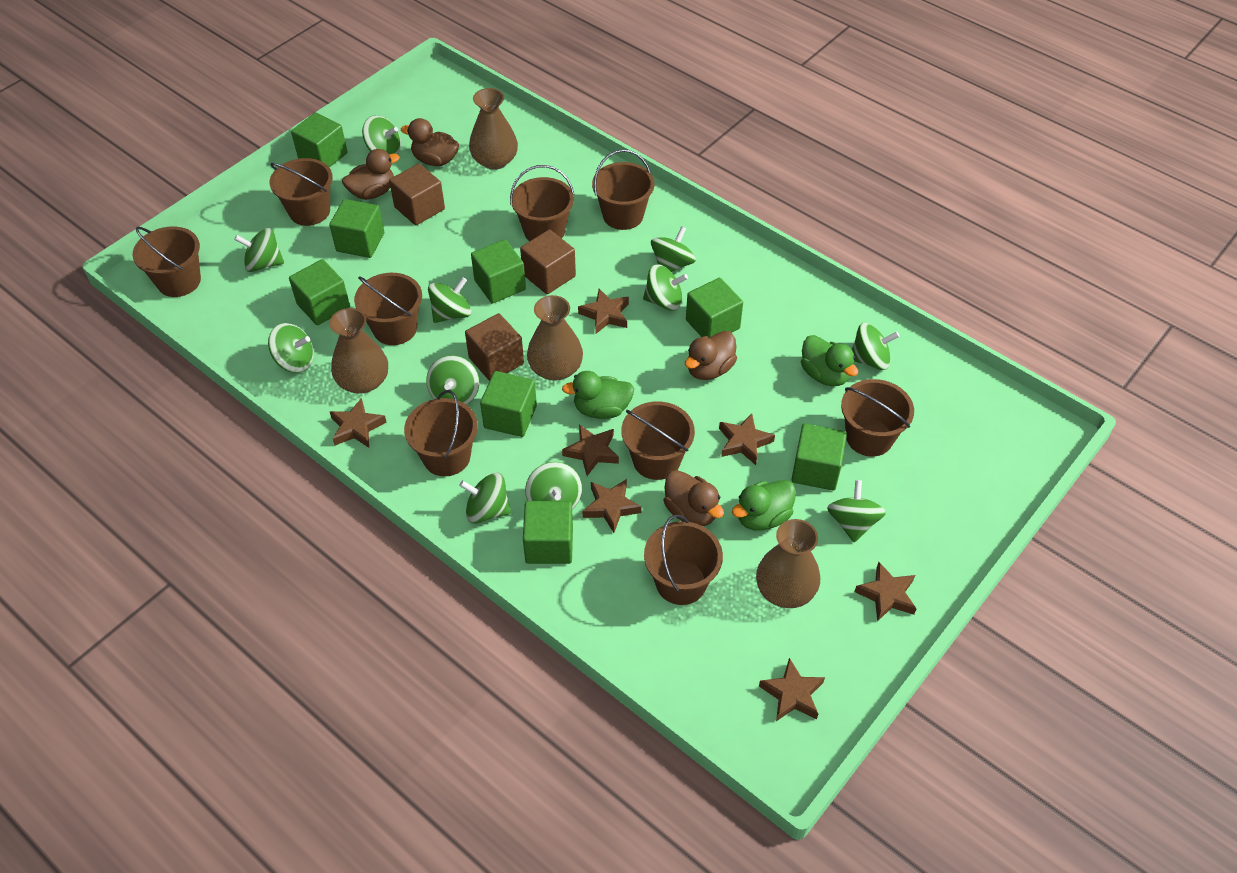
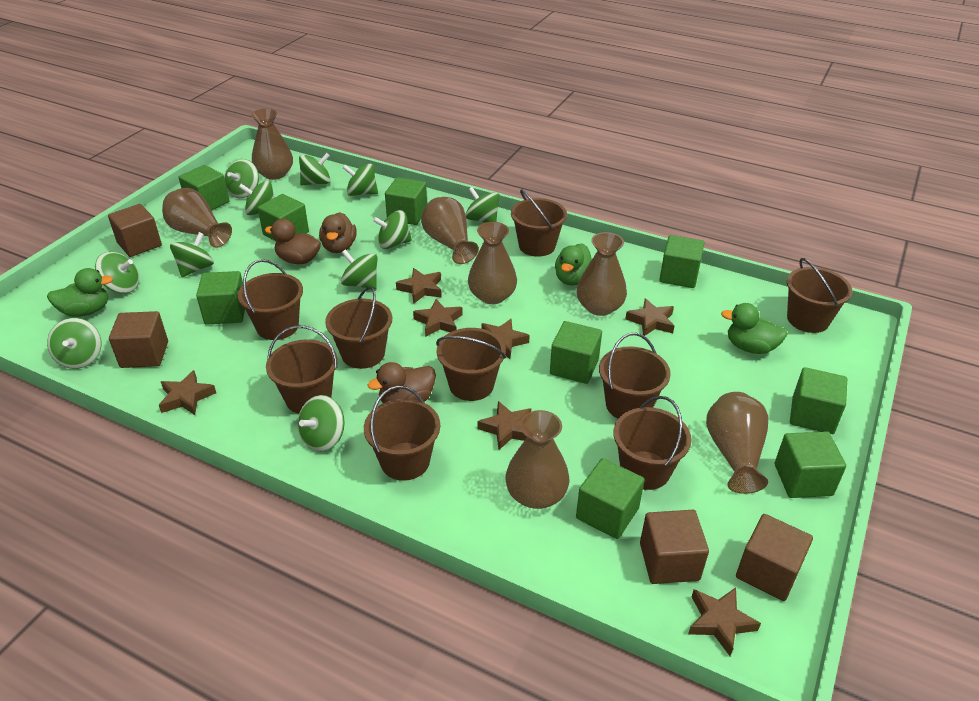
brown cube: 3 -> 4
brown duck: 4 -> 3
brown vase: 4 -> 7
green cube: 8 -> 9

